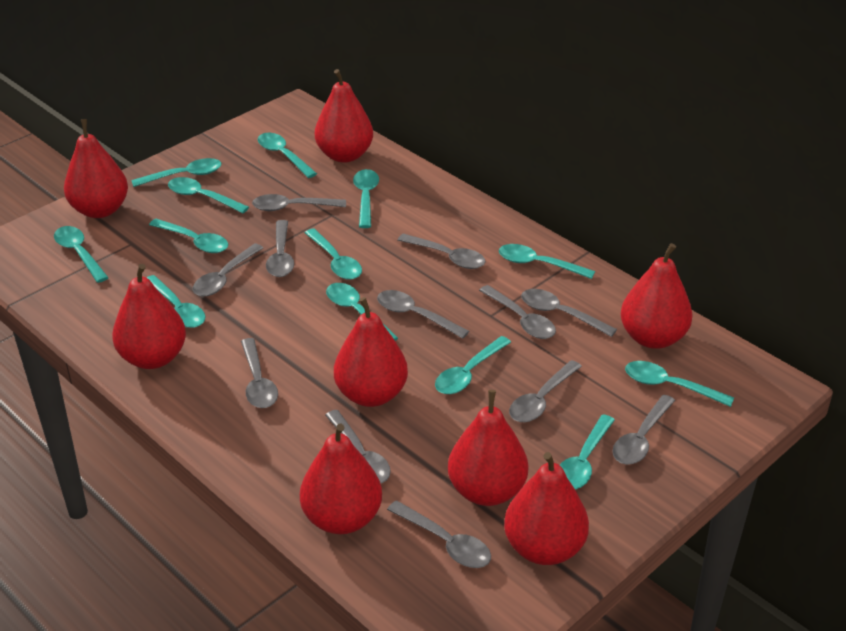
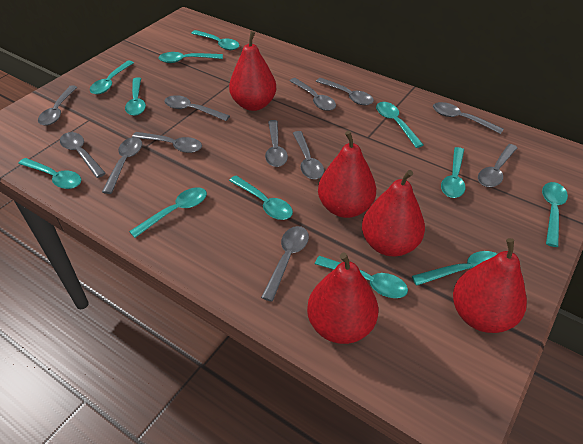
red pear: 8 -> 5
turquoise spoon: 13 -> 12

